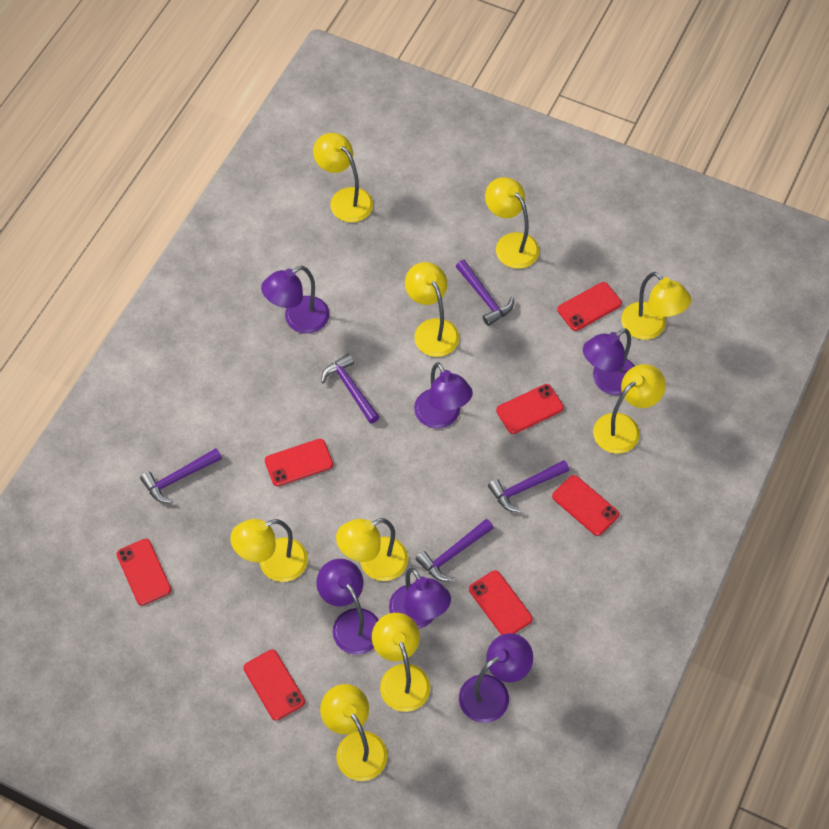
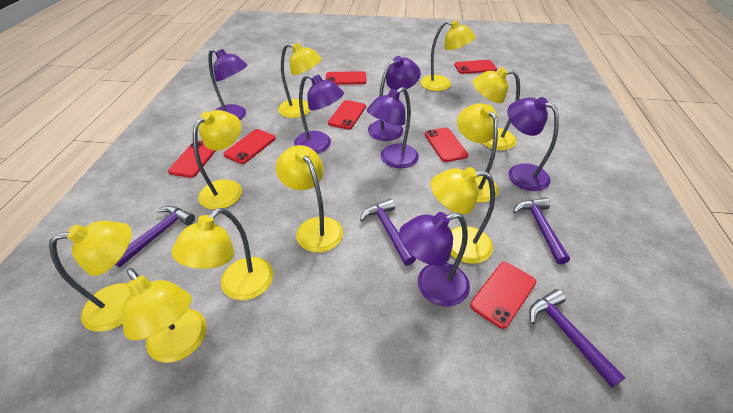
purple hammer: 5 -> 4
yellow lamp: 9 -> 10

